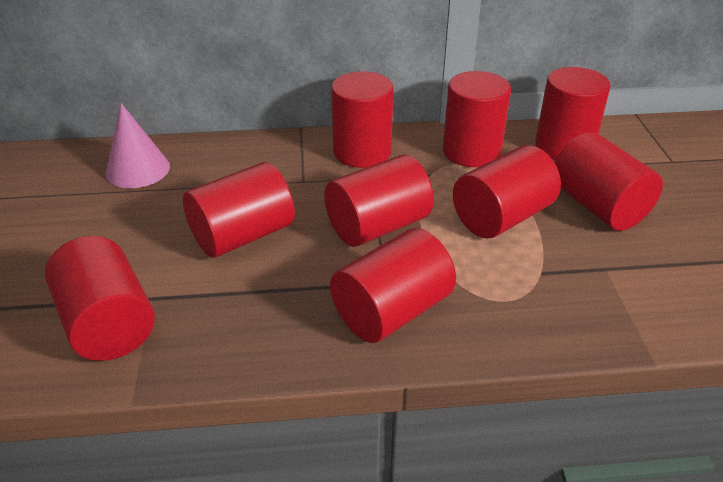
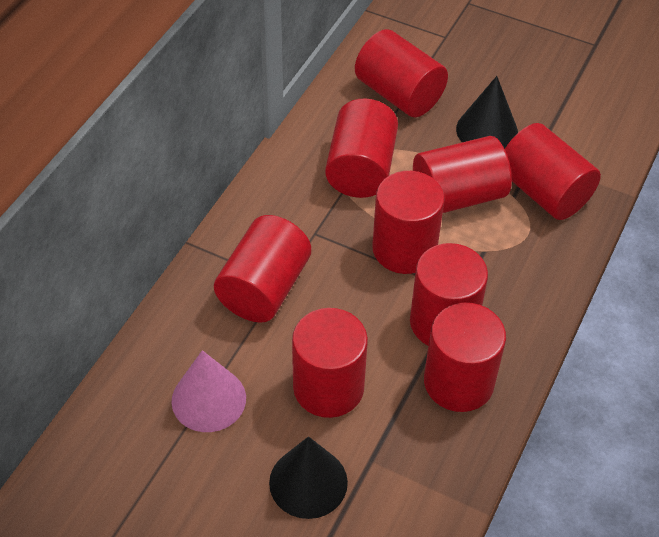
black cone: 0 -> 2

